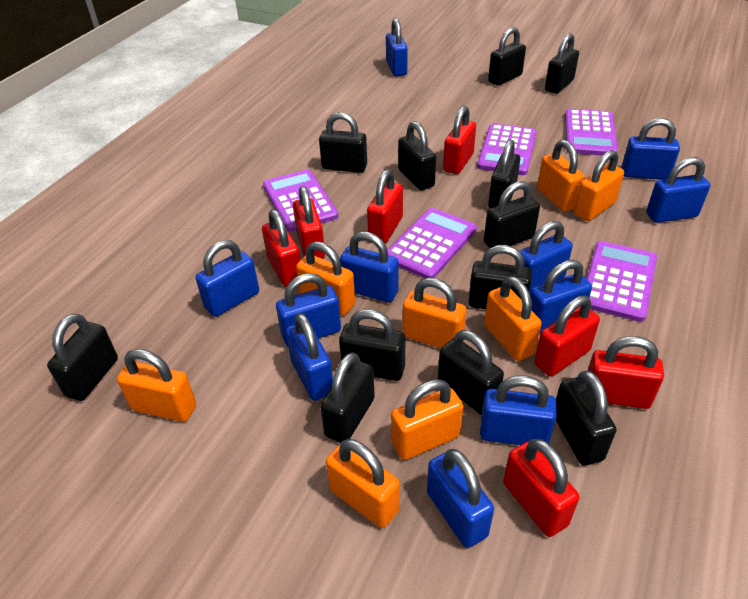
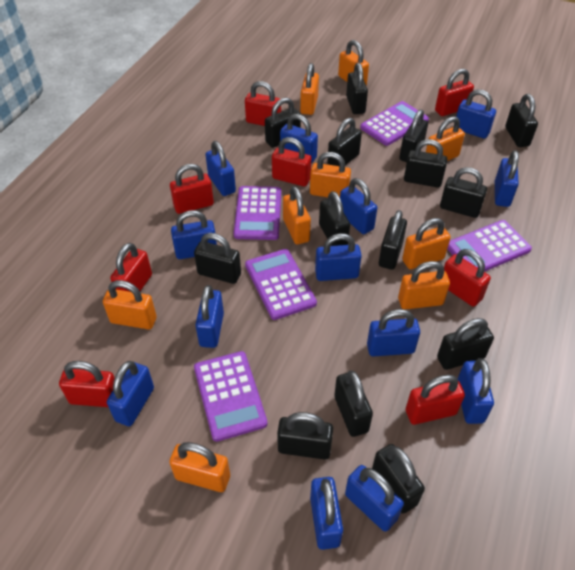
black padlock: 12 -> 14
blue padlock: 11 -> 13
orange padlock: 8 -> 9
red padlock: 7 -> 8

